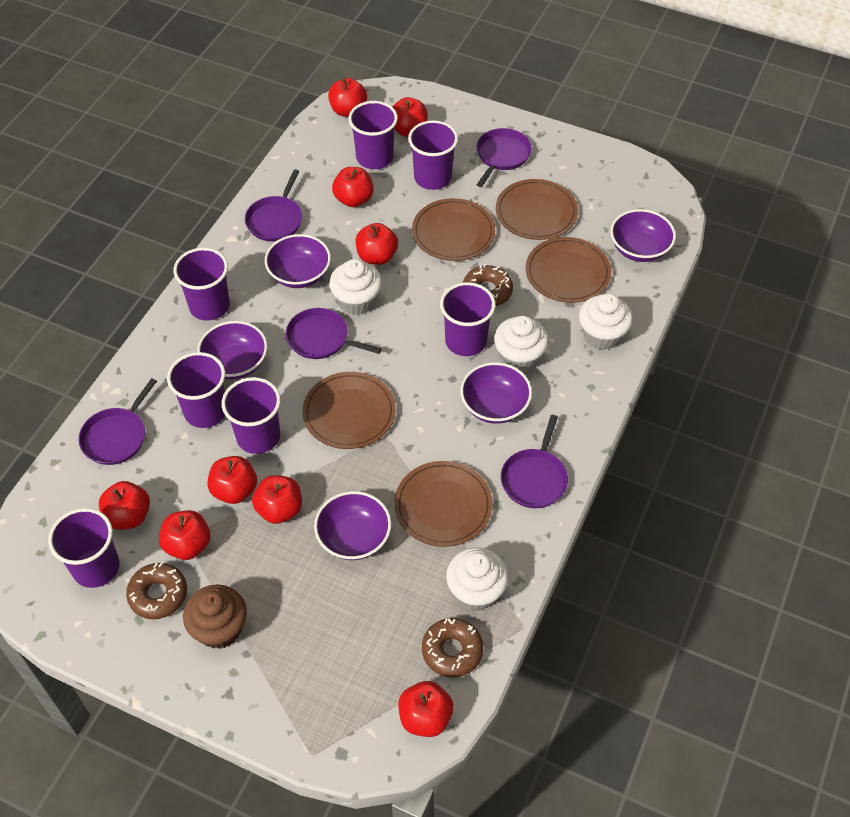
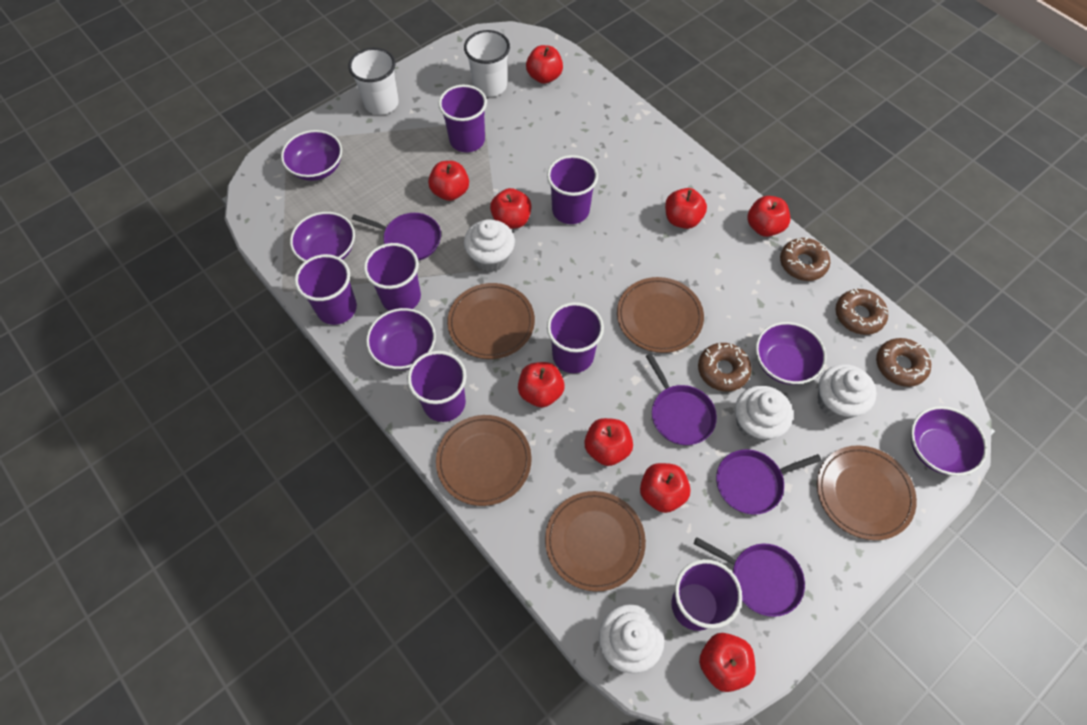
brown cupcake: 1 -> 0
brown donut: 3 -> 4
purple pan: 5 -> 4
white cup: 0 -> 2

